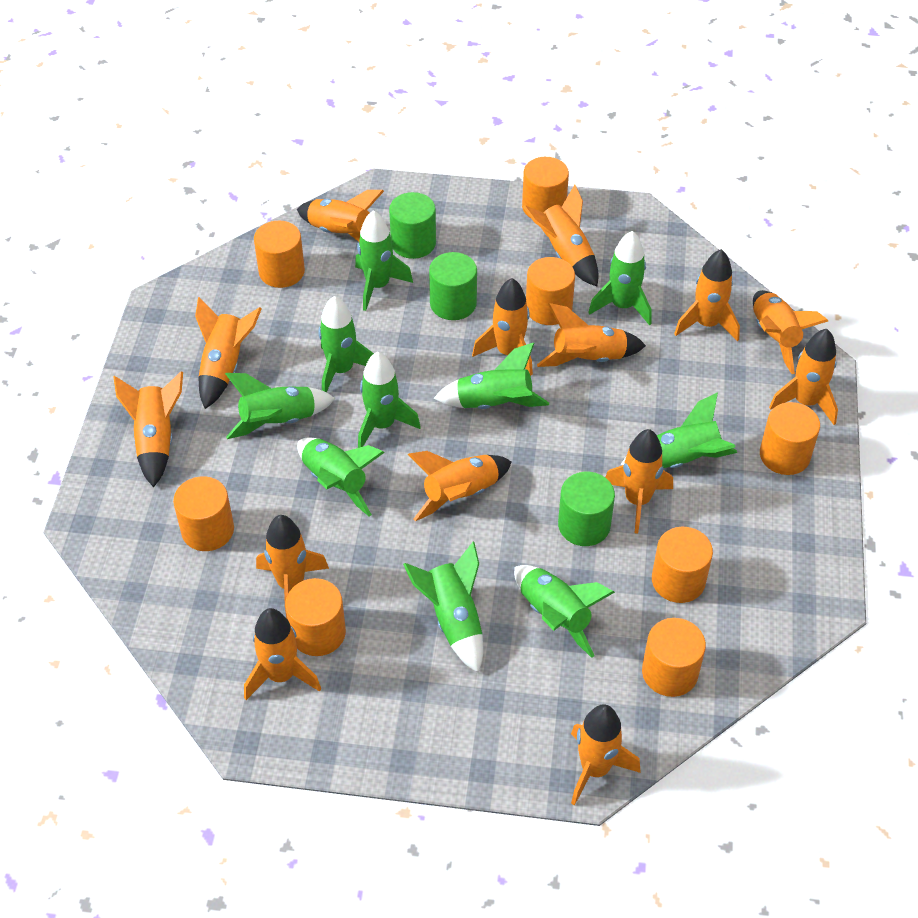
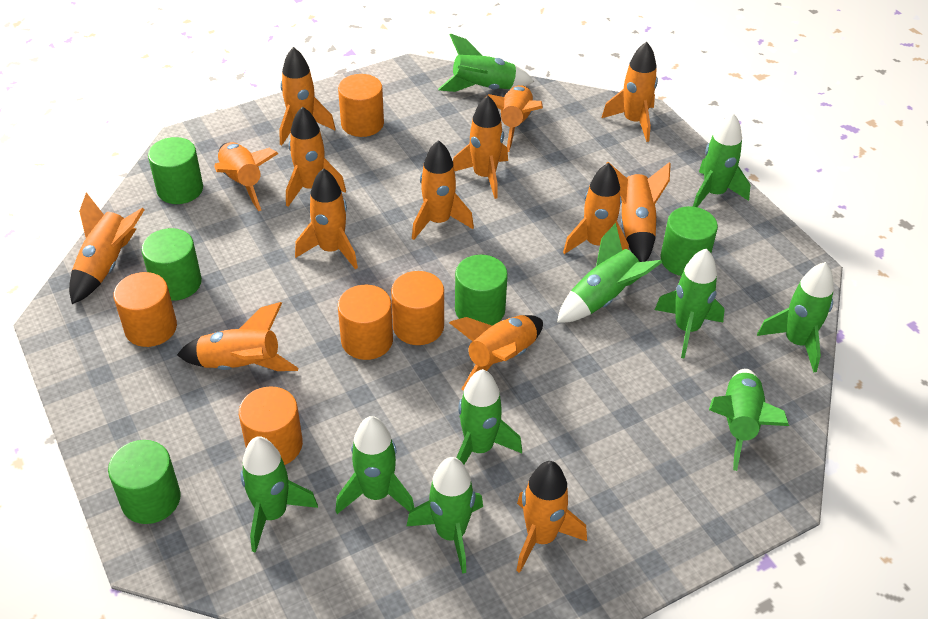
green cylinder: 3 -> 5
orange cylinder: 8 -> 5

